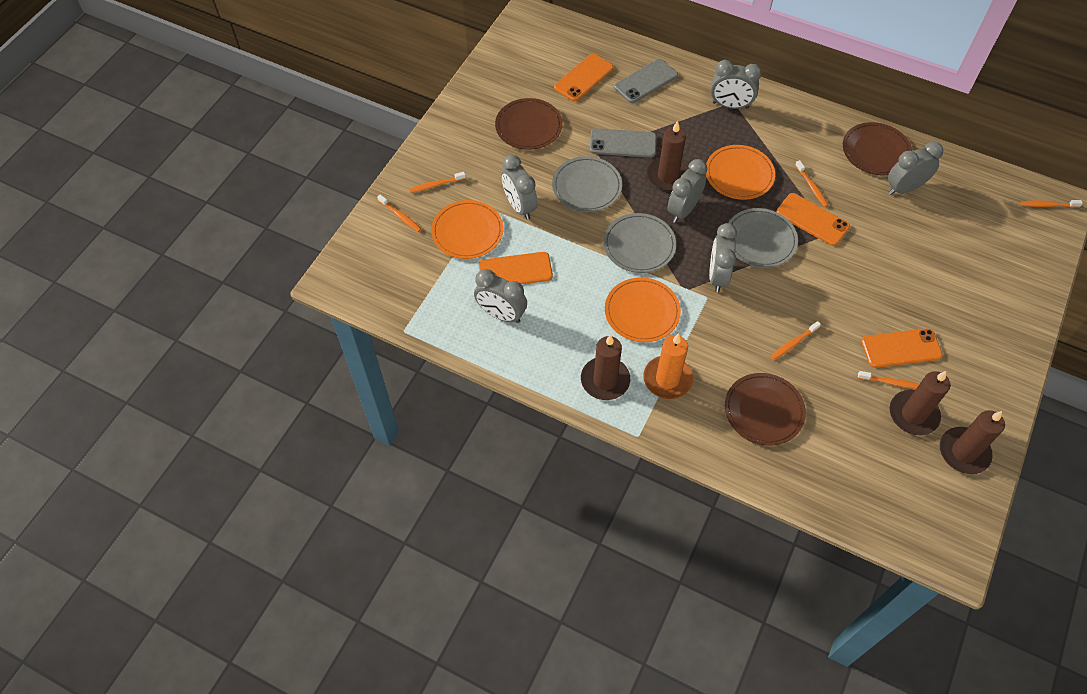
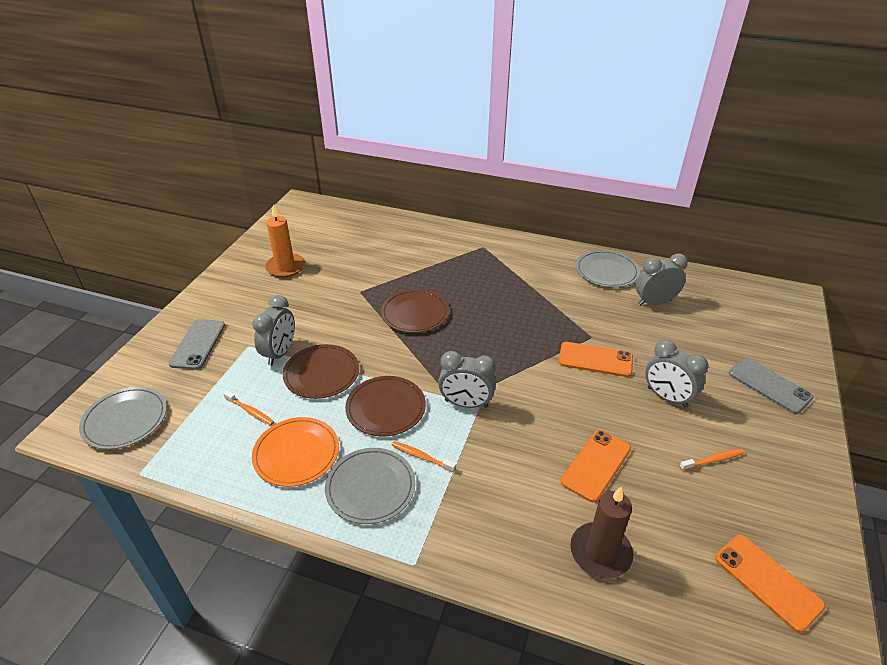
brown candle: 4 -> 1
grey clock: 6 -> 4
orange phone: 4 -> 3
orange plate: 3 -> 1
orange toothbrush: 6 -> 3

